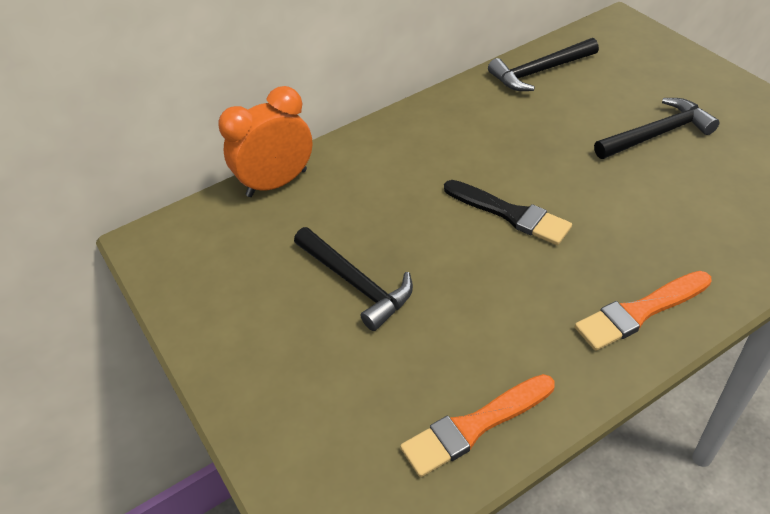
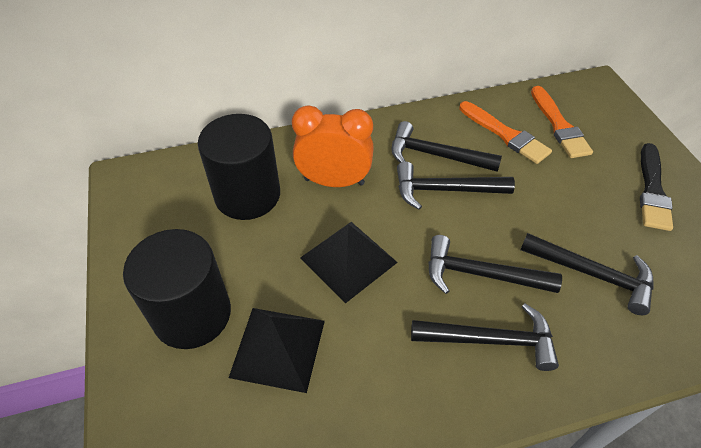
black cylinder: 0 -> 2
black hammer: 3 -> 5
black pyramid: 0 -> 2

